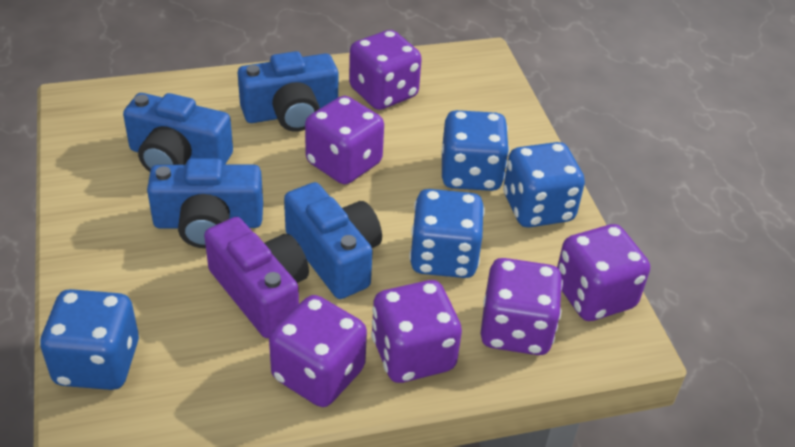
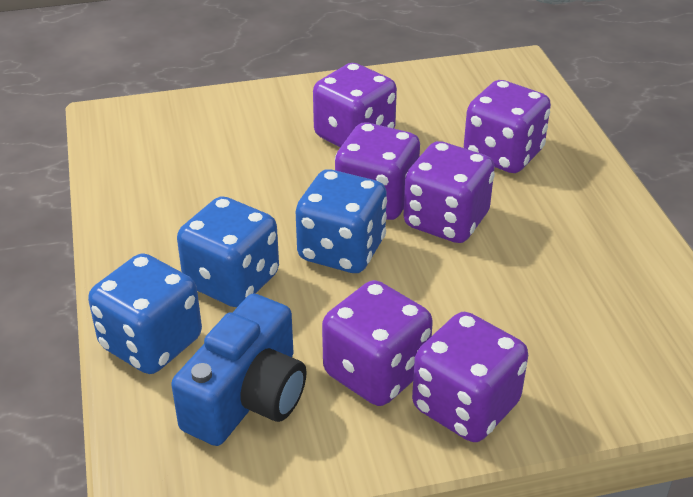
blue camera: 4 -> 1
blue dice: 4 -> 3
purple camera: 1 -> 0

